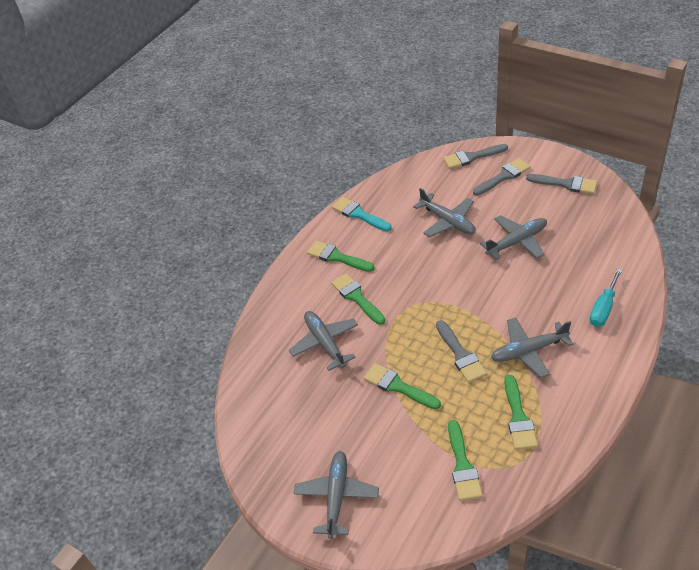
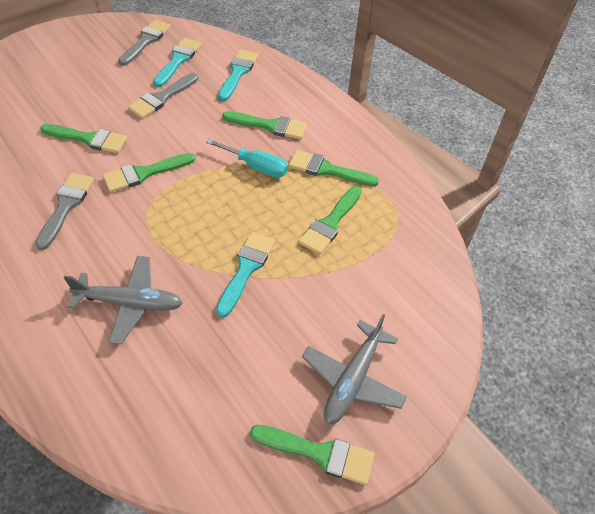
green brush: 5 -> 6
grey brush: 4 -> 3
grey plane: 5 -> 2
turquoise brush: 1 -> 3

